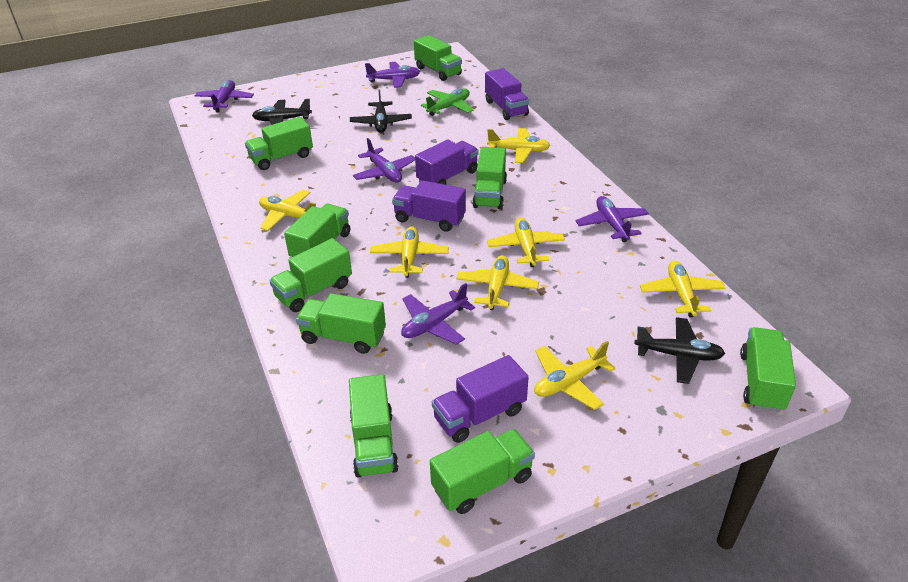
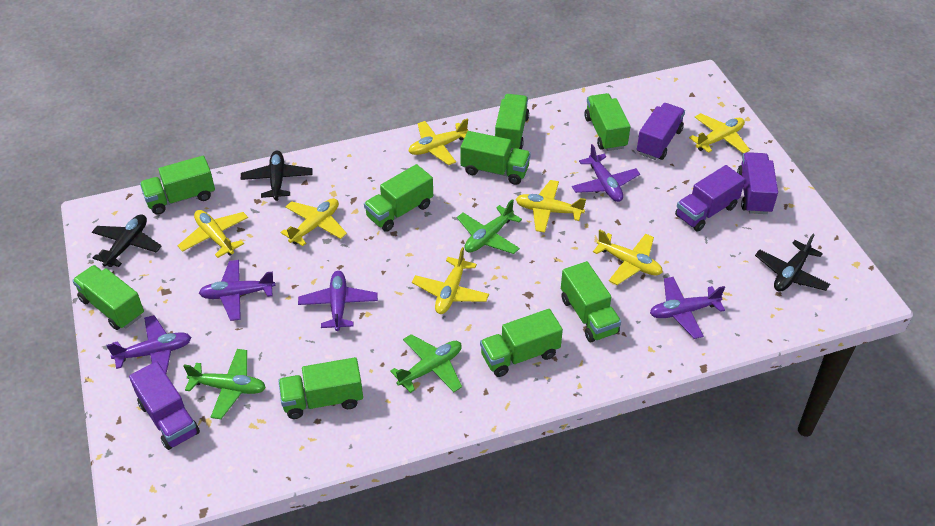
green plane: 1 -> 3

